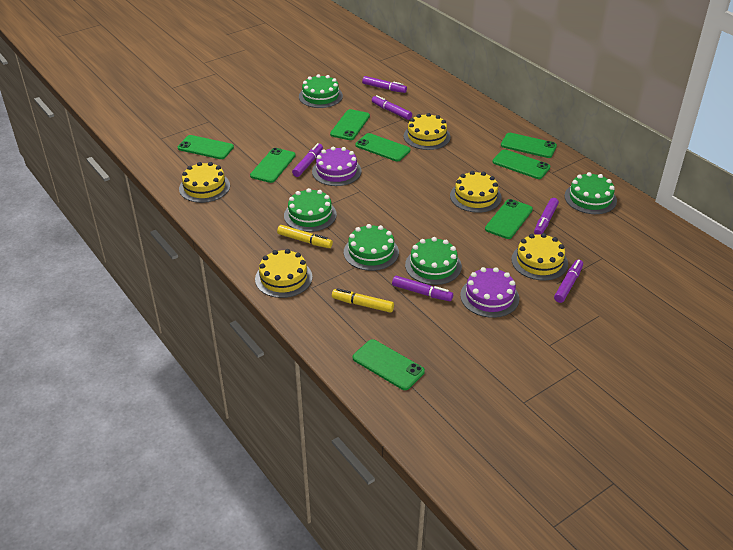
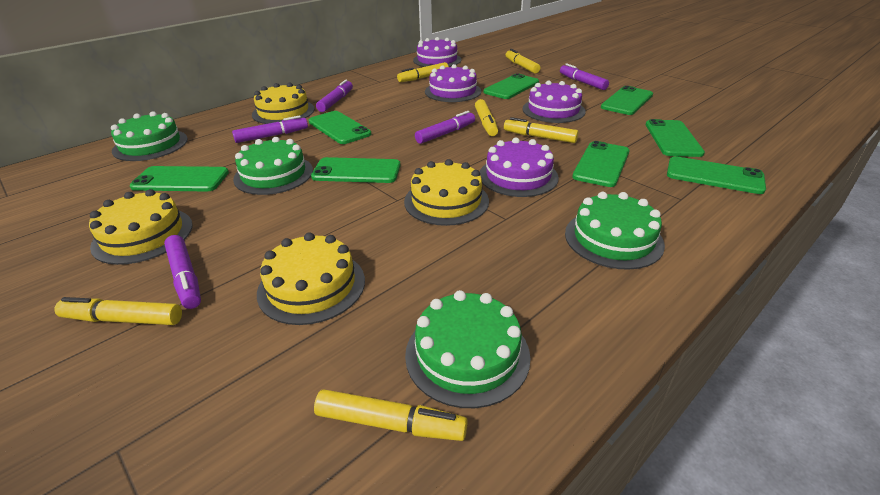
green cake: 5 -> 4
purple cake: 2 -> 4
purple marker: 6 -> 5
yellow cake: 5 -> 4
yellow marker: 2 -> 6

